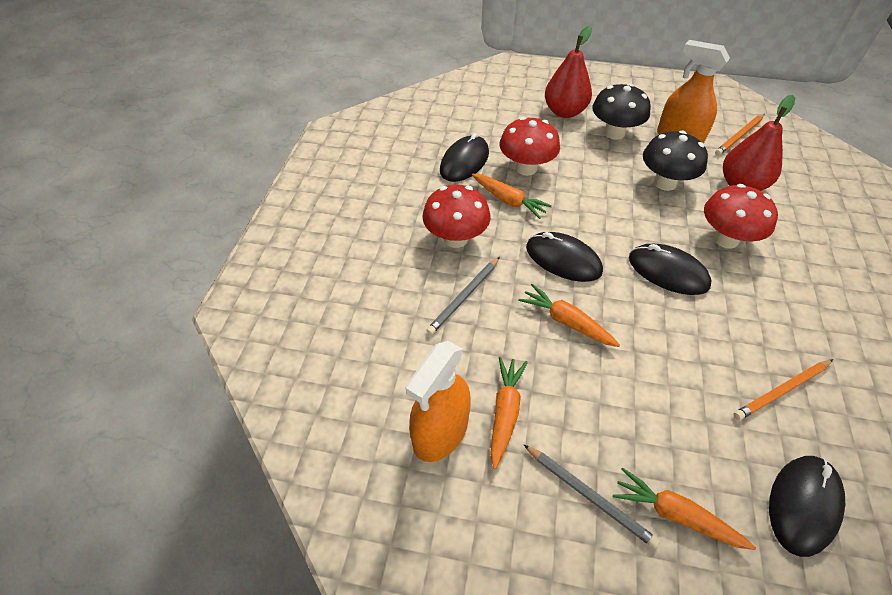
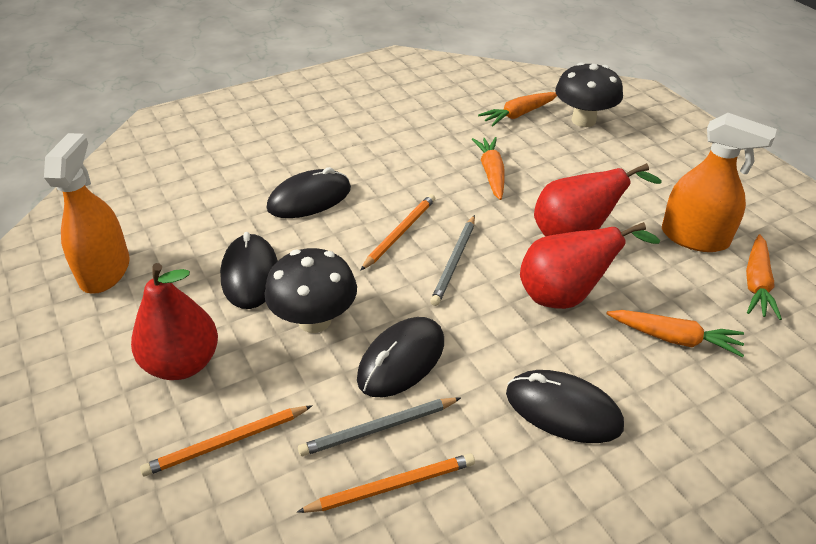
orange pencil: 2 -> 3
red mushroom: 3 -> 0
red pear: 2 -> 3

